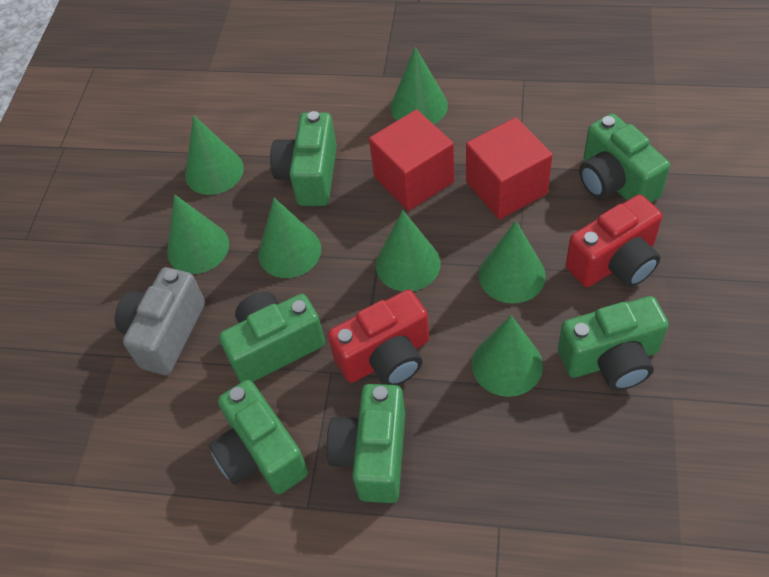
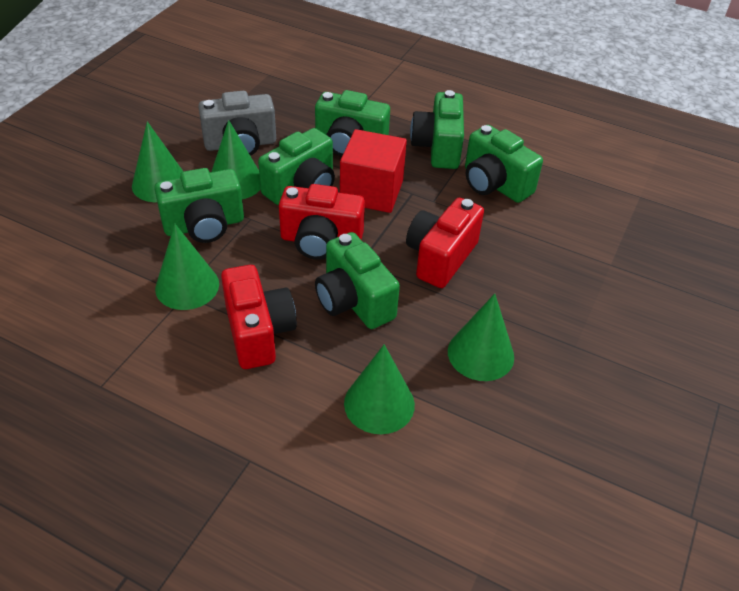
green cone: 7 -> 5
red camera: 2 -> 3
red cube: 2 -> 1

